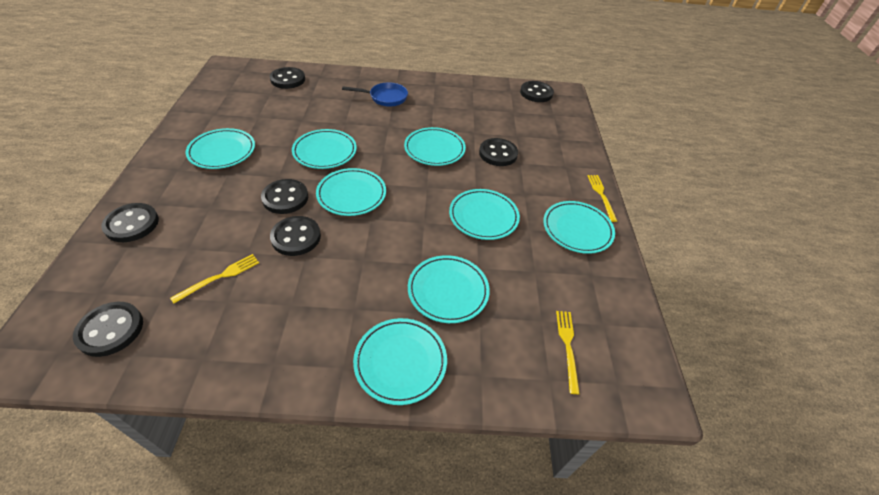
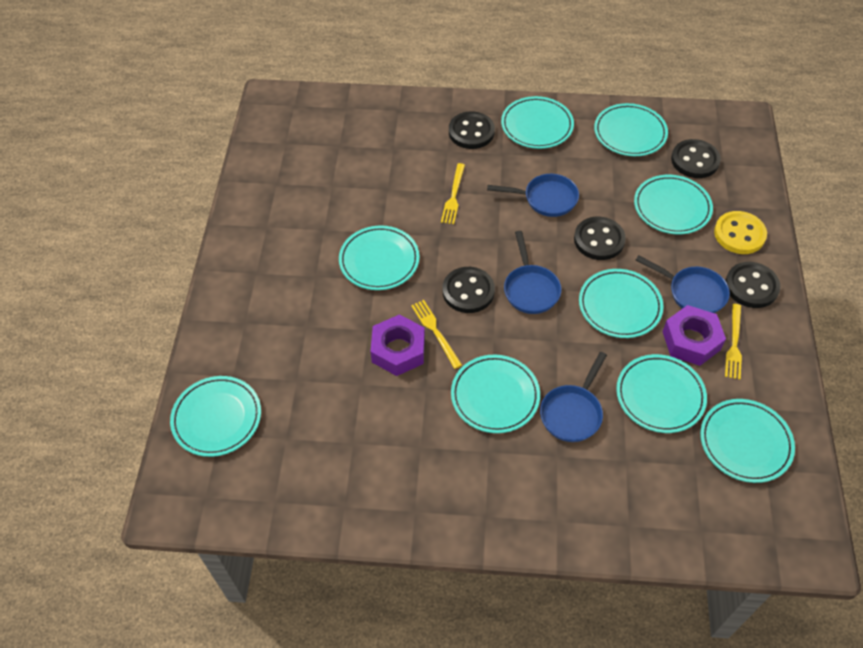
black button: 7 -> 5
blue pan: 1 -> 4
purple nut: 0 -> 2
turquoise plate: 8 -> 9
yellow button: 0 -> 1

